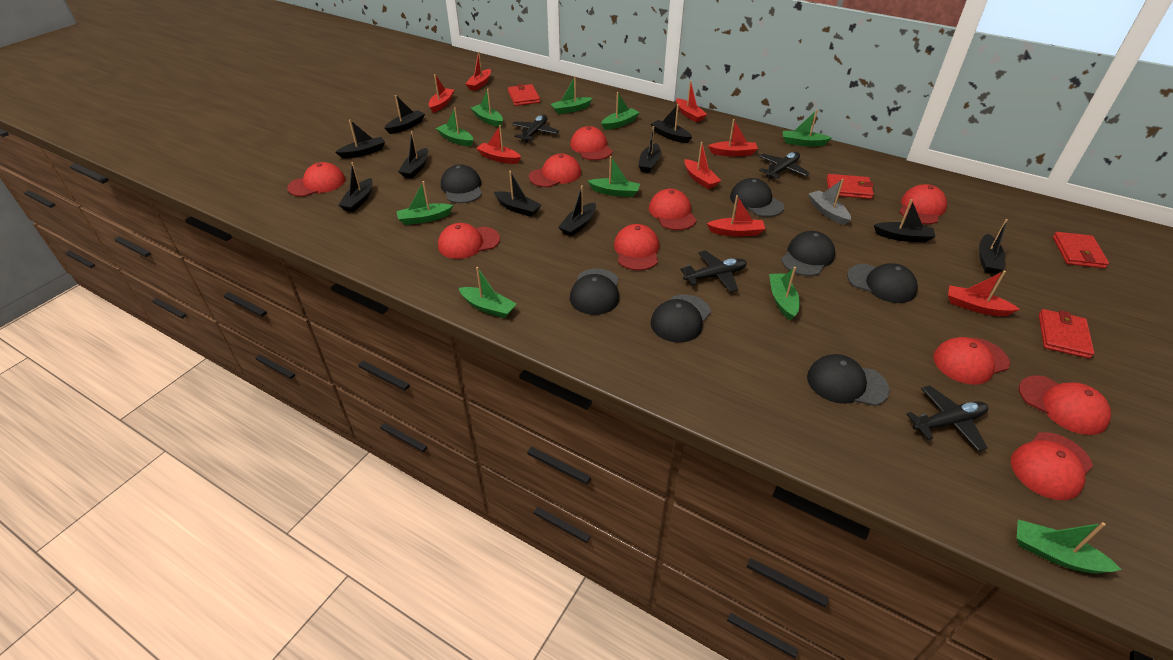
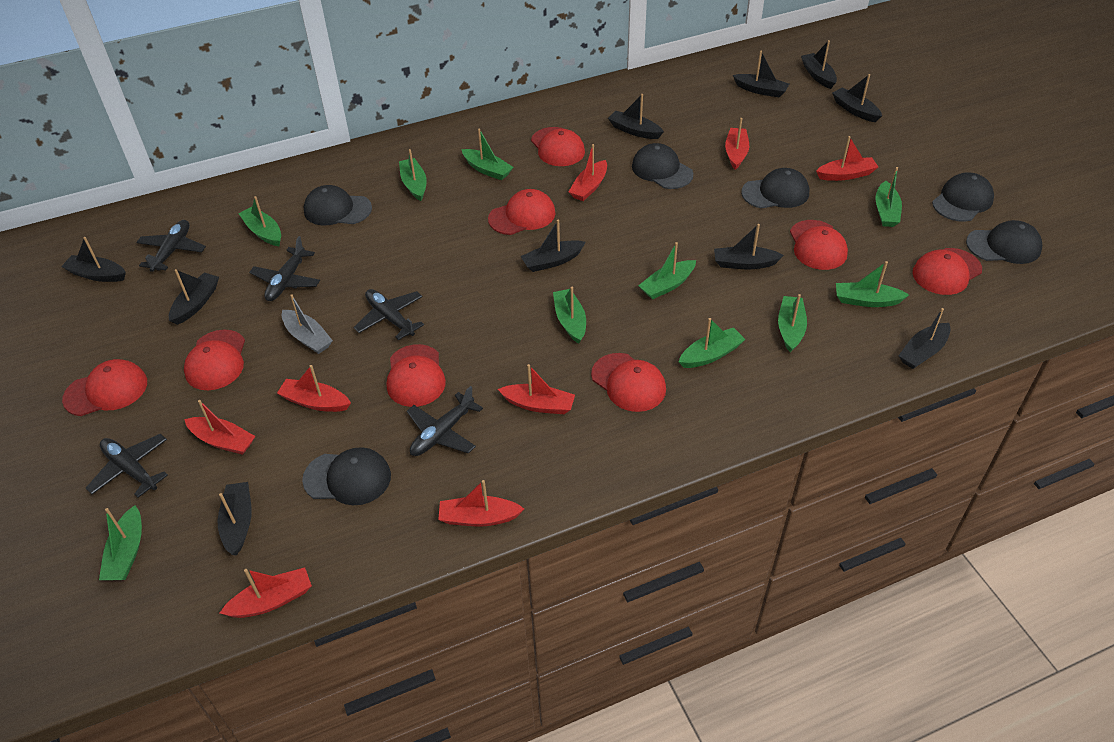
black cap: 7 -> 6
black plane: 4 -> 5
red cap: 10 -> 8
red wallet: 4 -> 0

